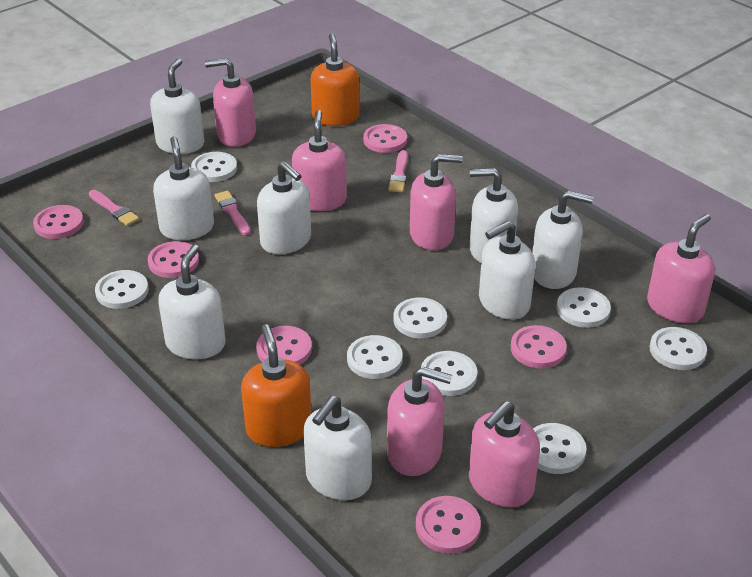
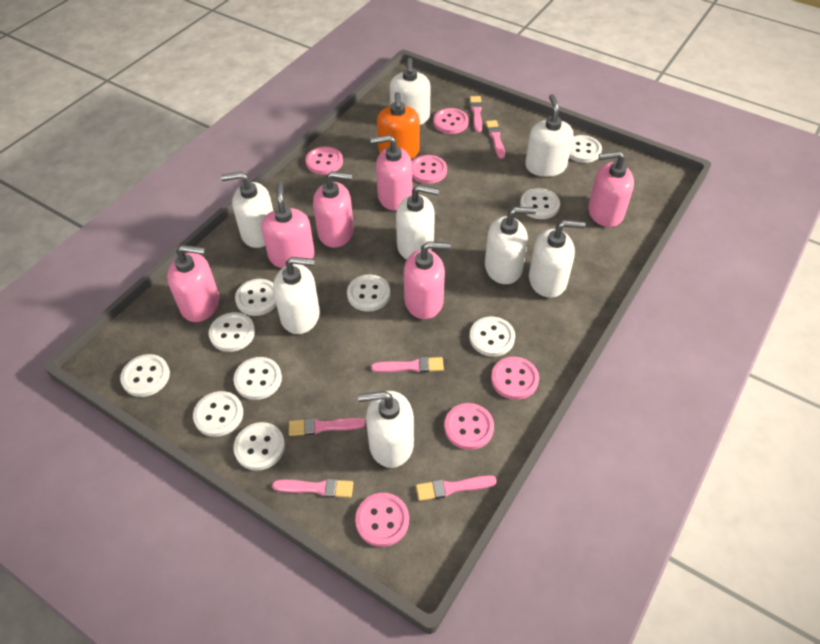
orange soap dispenser: 2 -> 1
pink brush: 3 -> 6
white button: 8 -> 10

